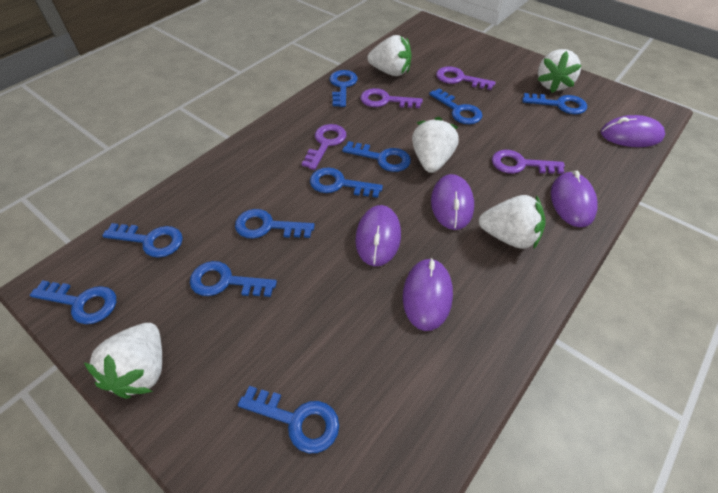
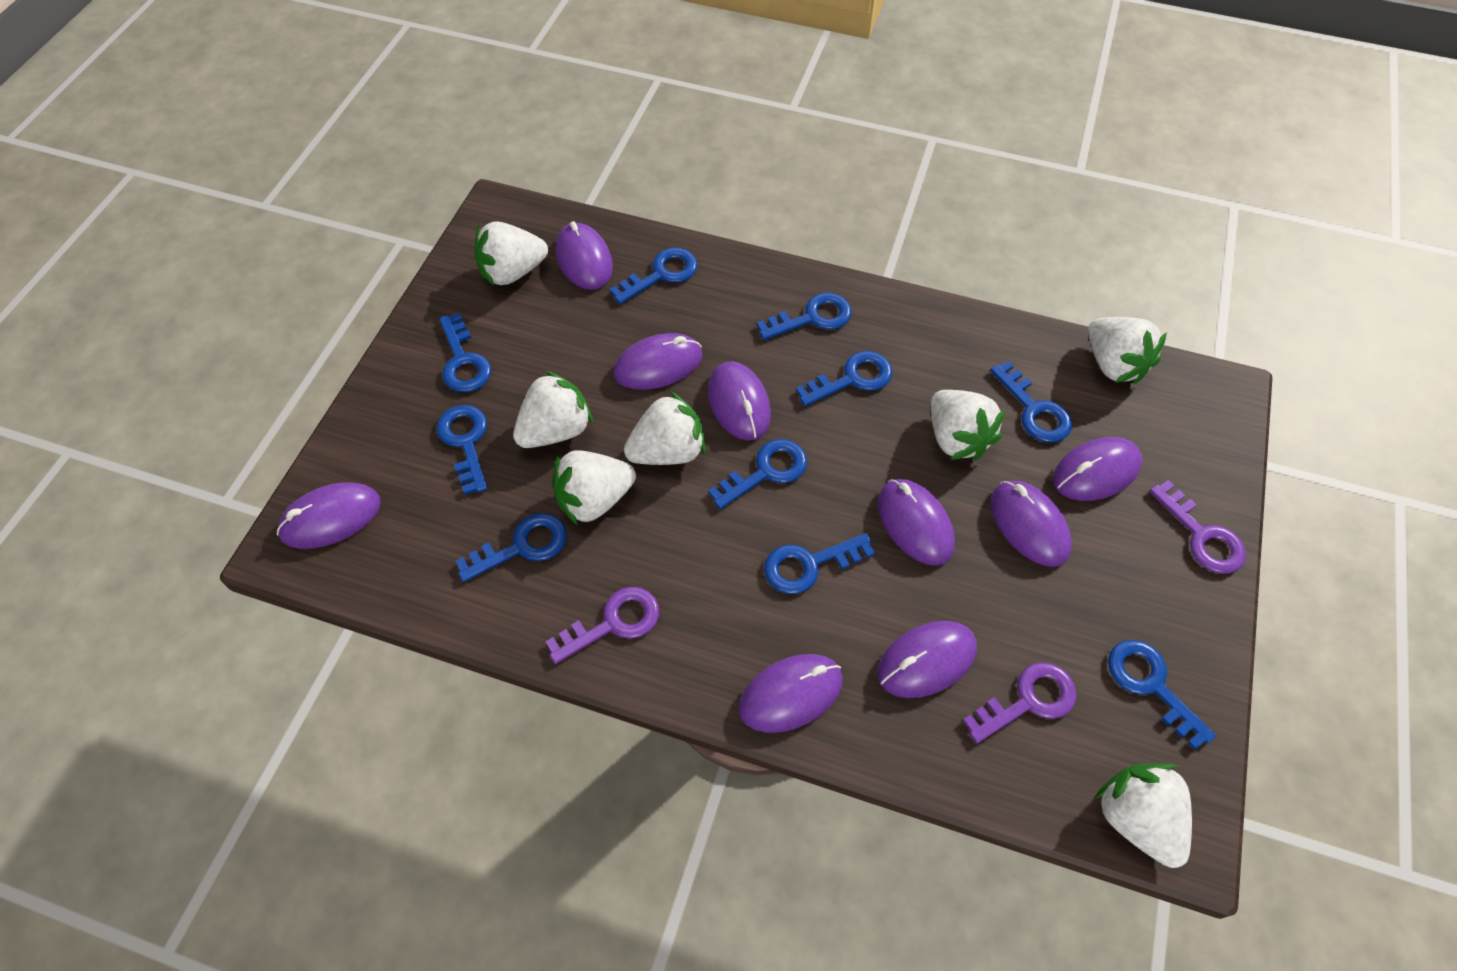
purple key: 4 -> 3
purple mouse: 5 -> 9
white strawberry: 5 -> 7

